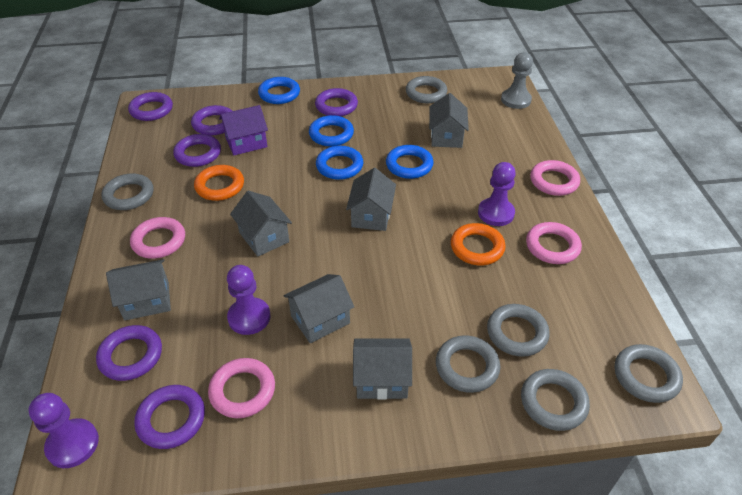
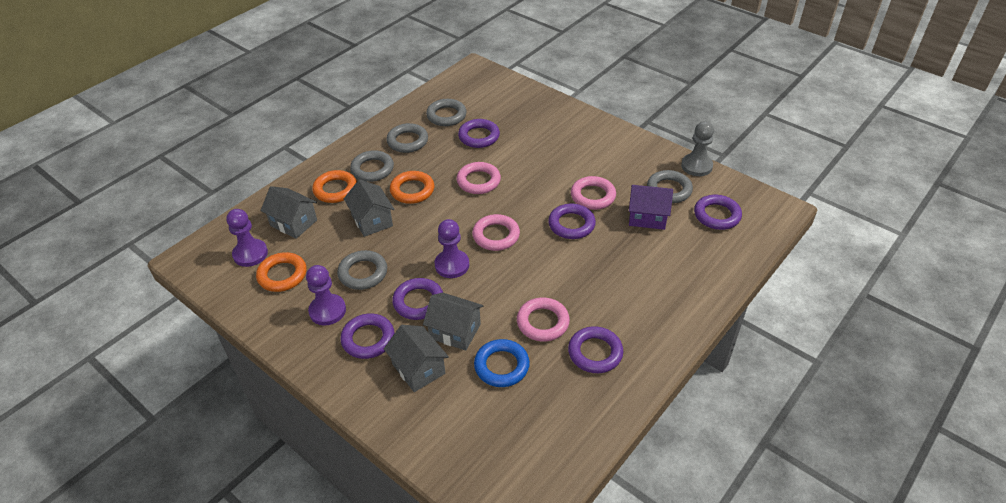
blue ring: 4 -> 1
grey house: 6 -> 4
grey ring: 6 -> 5
orange ring: 2 -> 3

